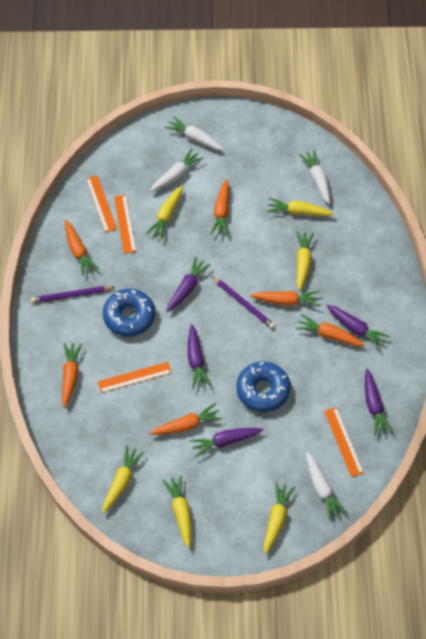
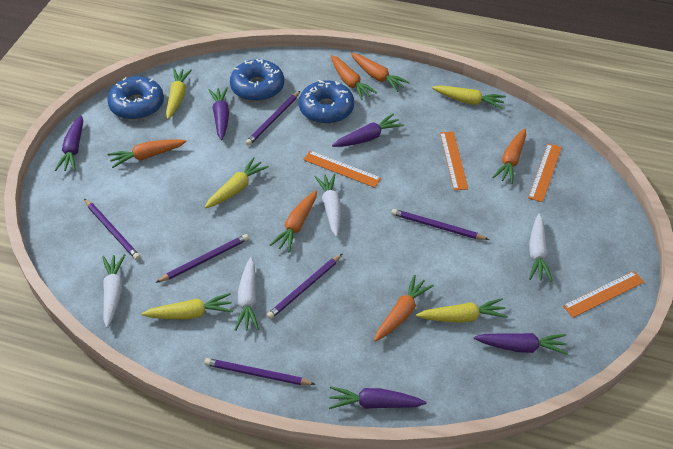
blue donut: 2 -> 3
purple pencil: 2 -> 6
yellow carrot: 6 -> 5

